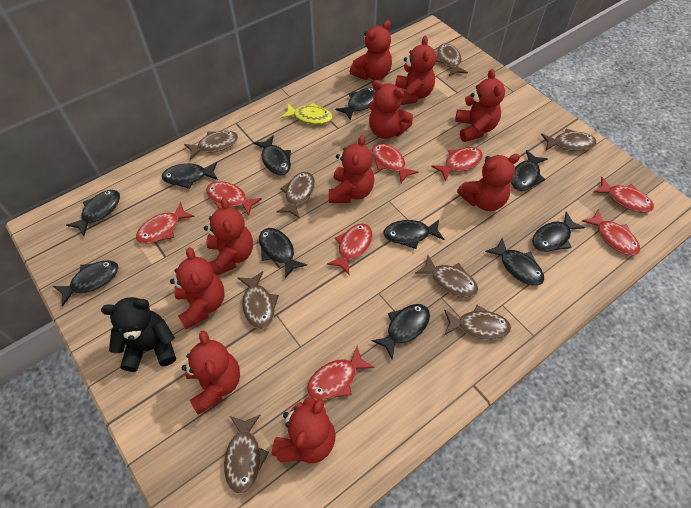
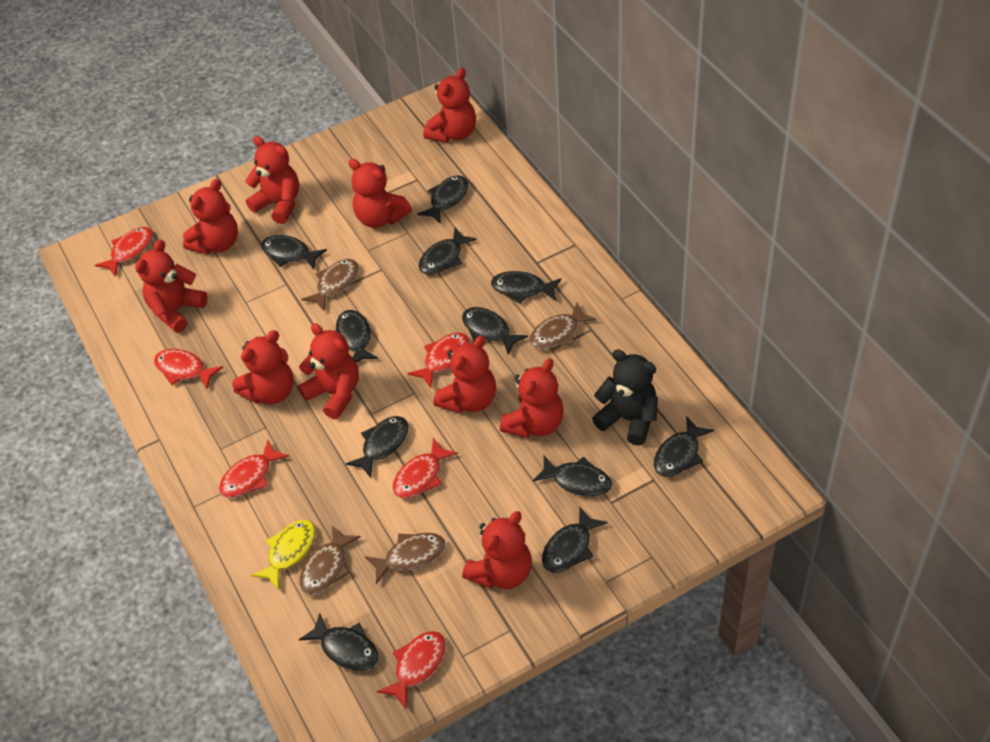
brown fish: 8 -> 4
red fish: 8 -> 6

